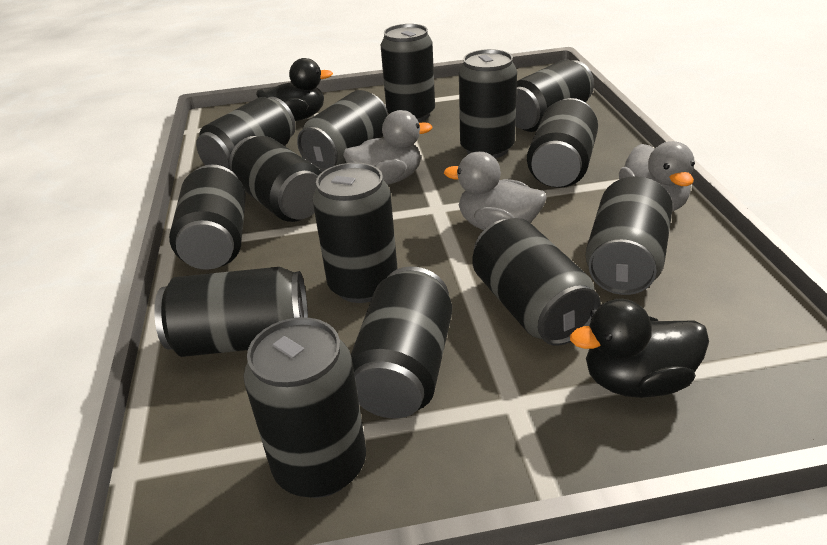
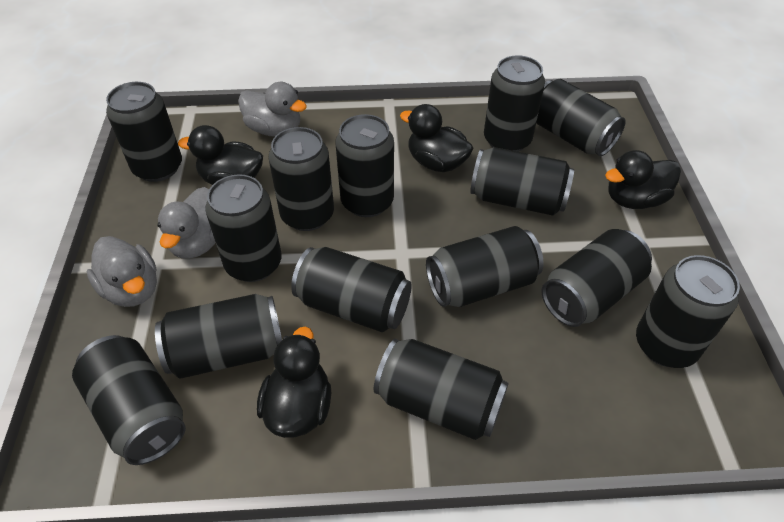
black duck: 2 -> 4

